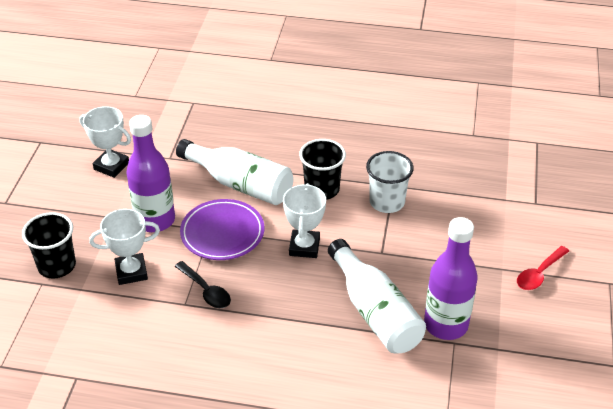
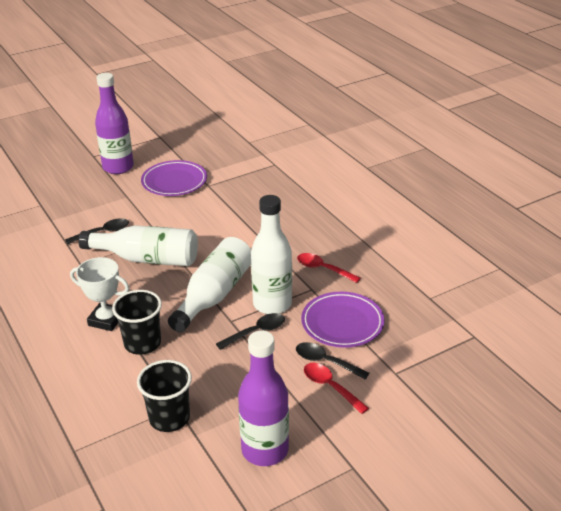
black spoon: 1 -> 3
purple plate: 1 -> 2
red spoon: 1 -> 2
white bottle: 2 -> 3
white cup: 1 -> 0
white trophy: 3 -> 1

